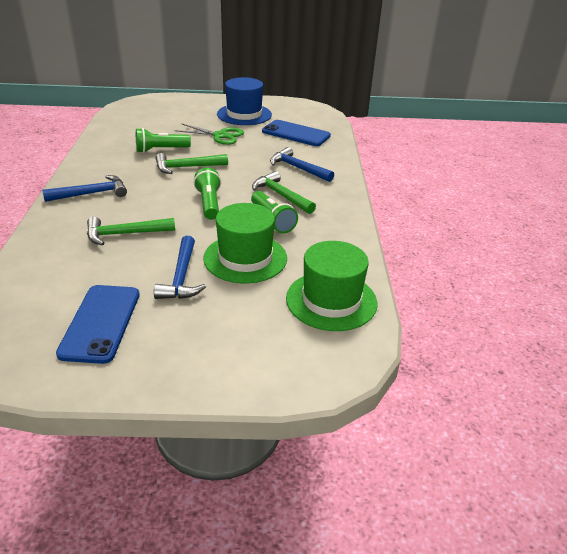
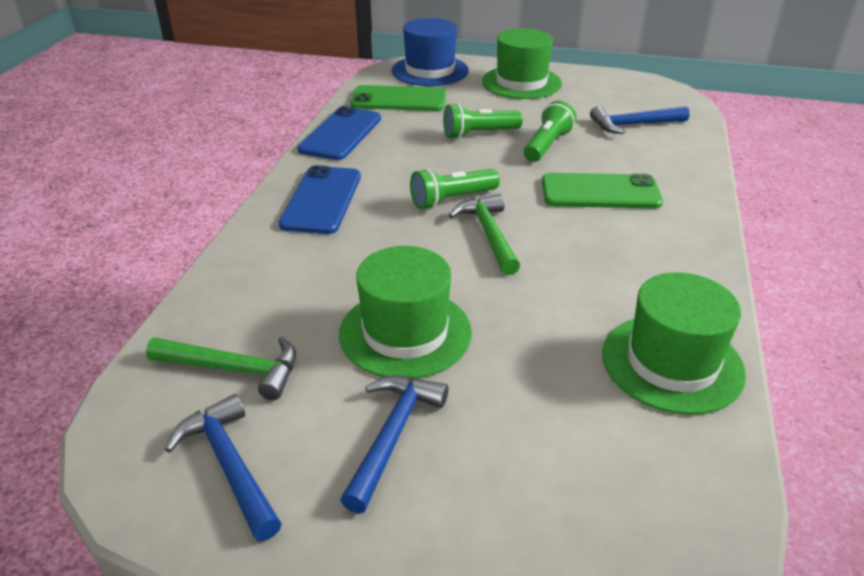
green hammer: 3 -> 2
green hat: 2 -> 3
green phone: 0 -> 2
green scissors: 1 -> 0

